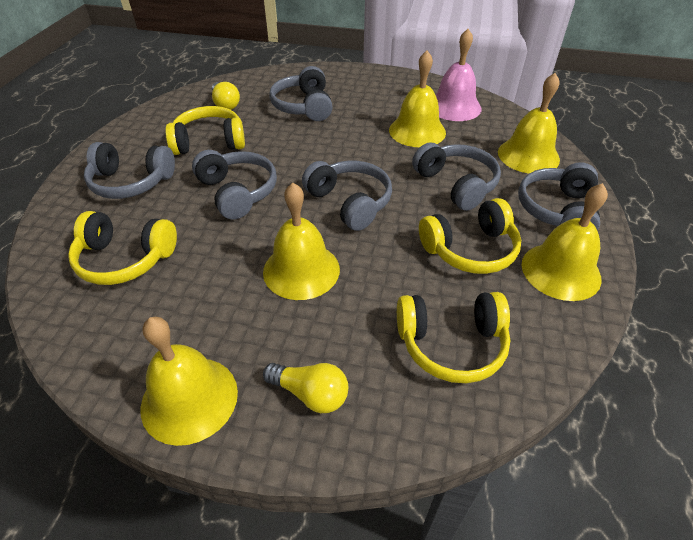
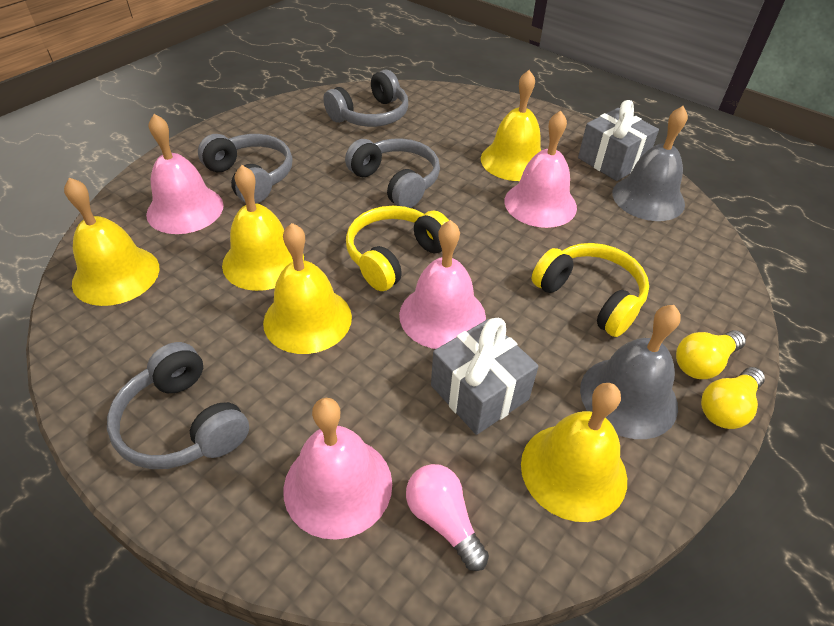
grey bell: 0 -> 2
grey gift: 0 -> 2
grey headphones: 6 -> 4
pink bell: 1 -> 4
pink light bulb: 0 -> 1
yellow headphones: 4 -> 2

